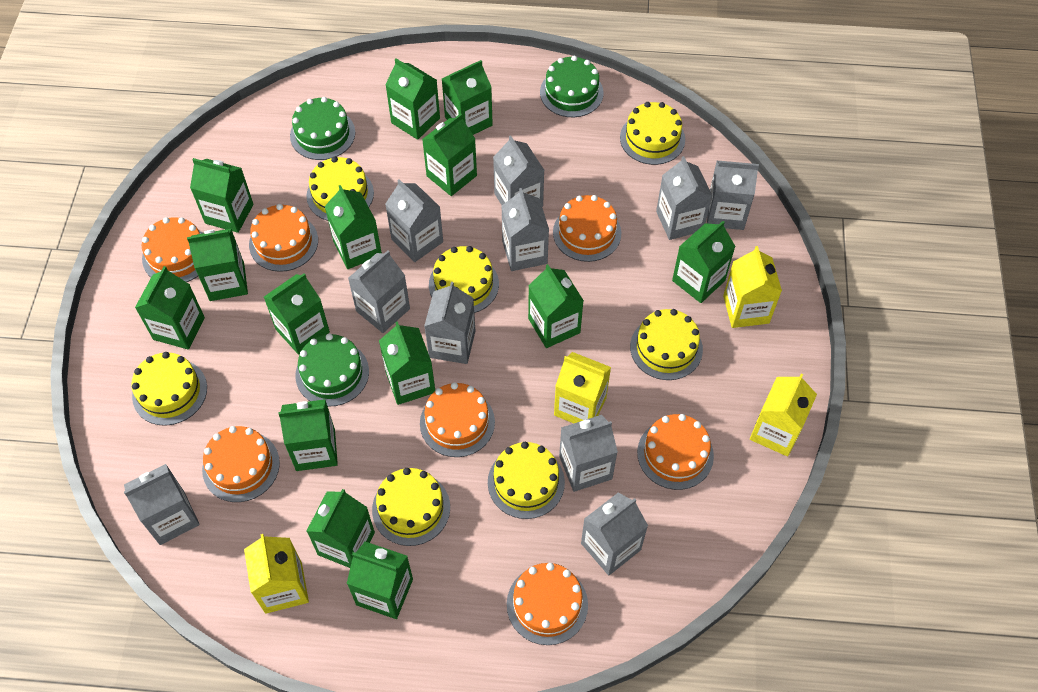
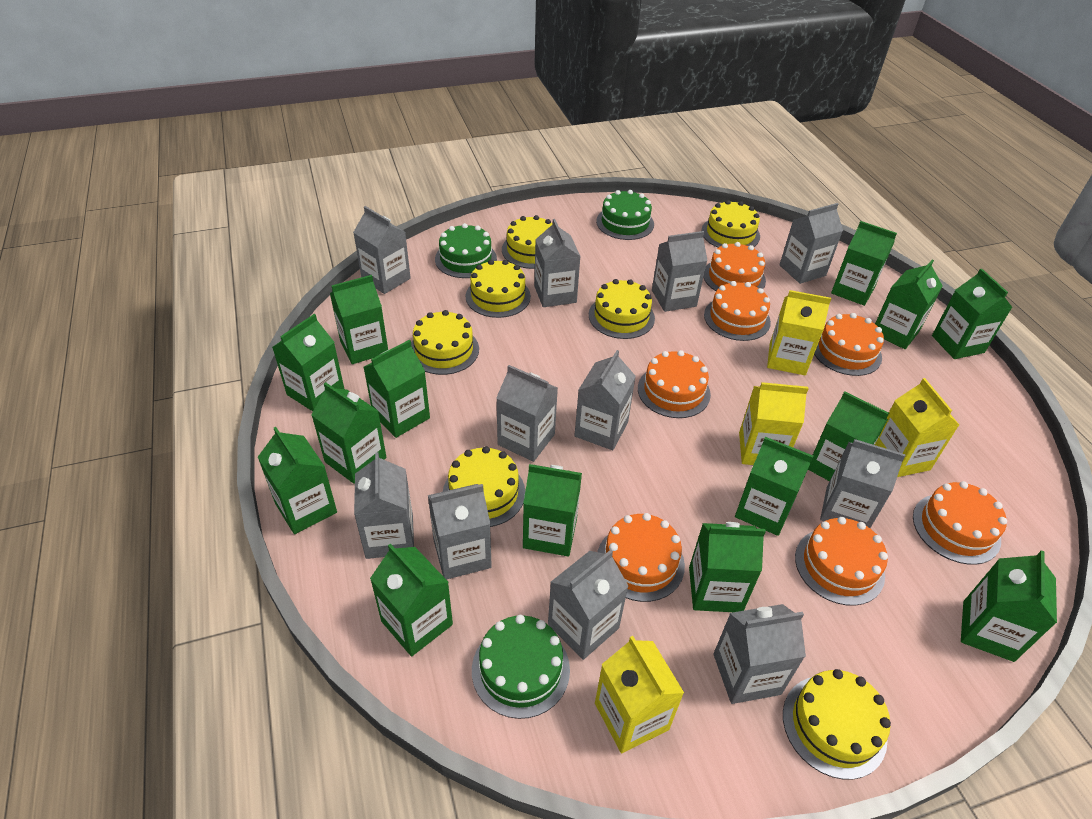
grey carton: 10 -> 11

